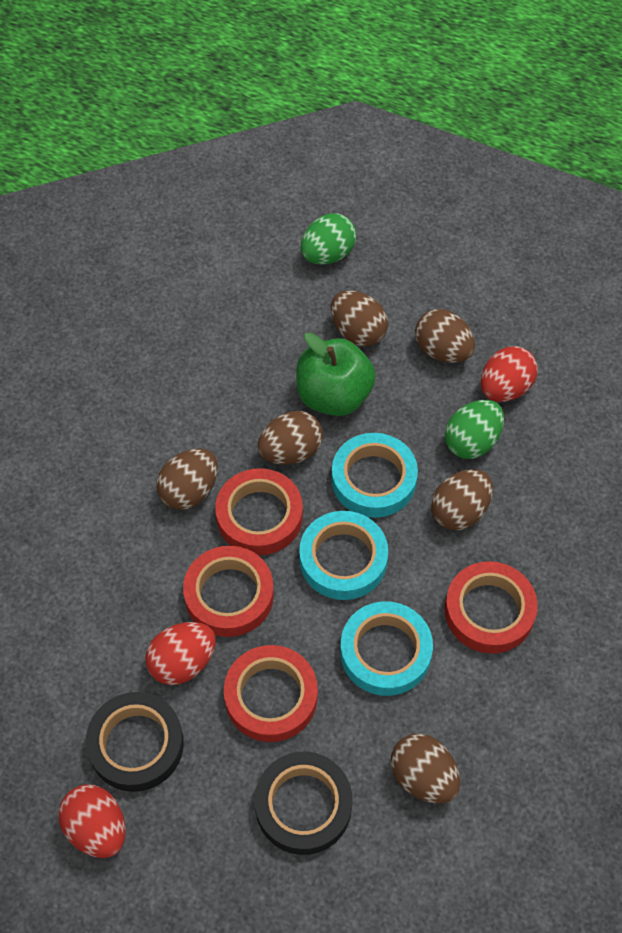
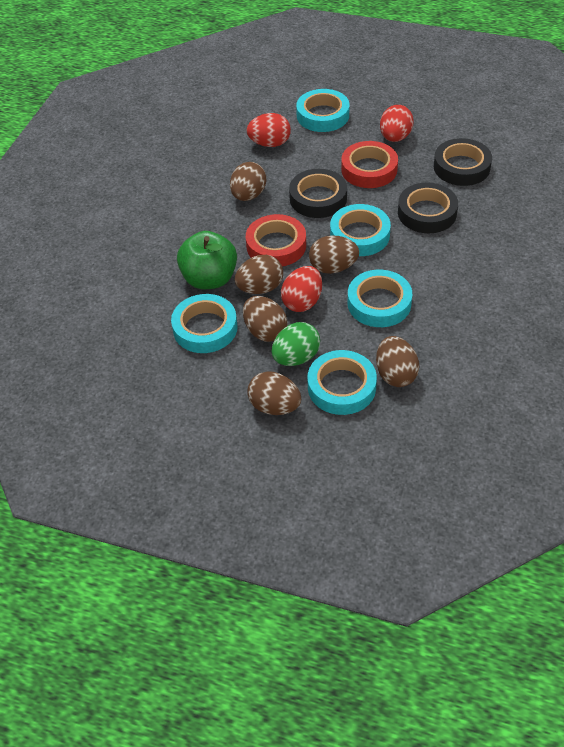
black tape: 2 -> 3
green egg: 2 -> 1
red tape: 4 -> 2
turquoise tape: 3 -> 5

